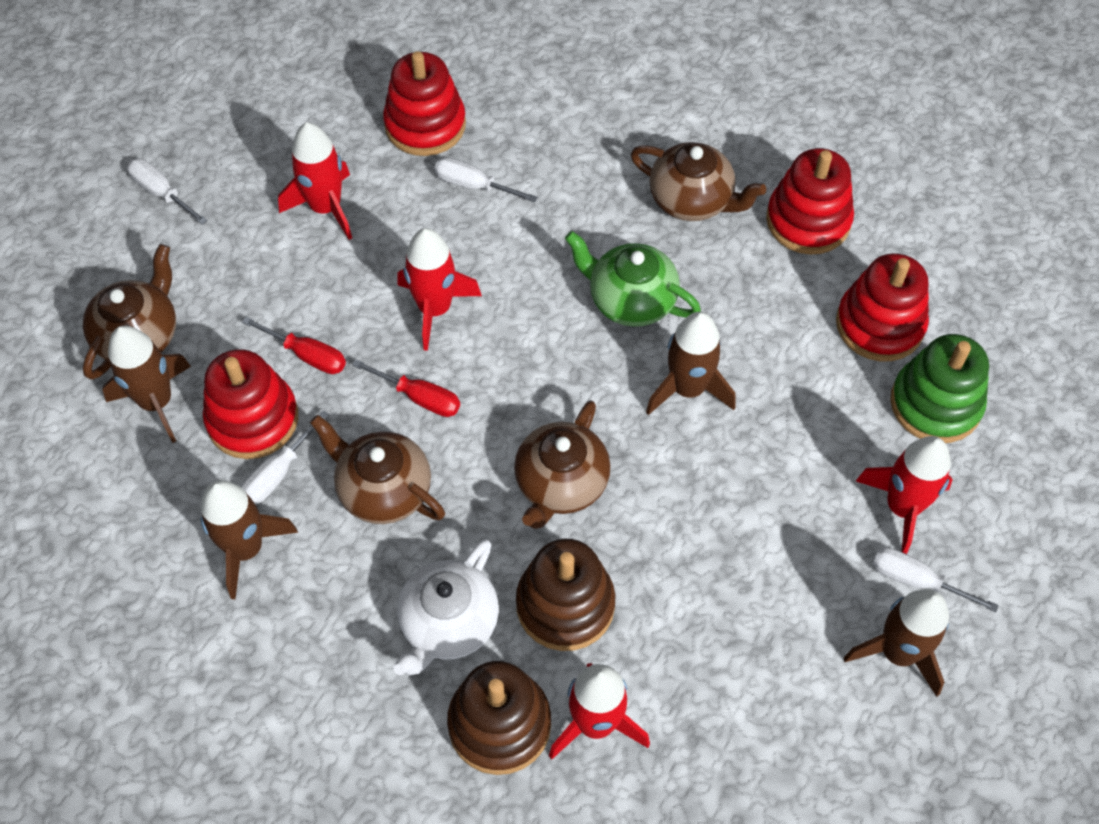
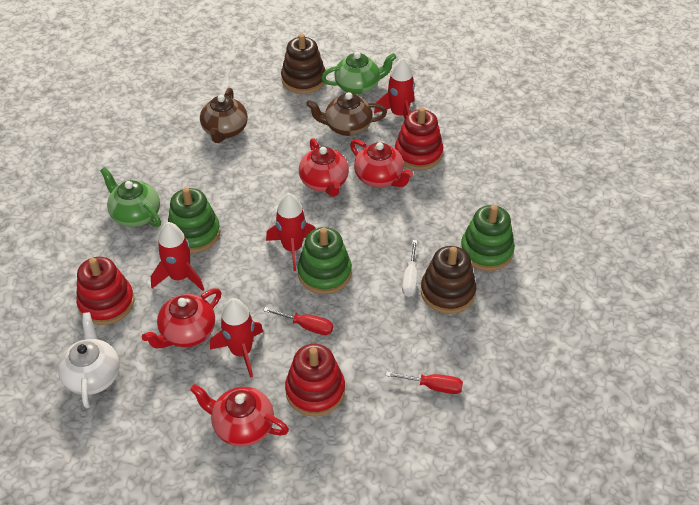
brown rocket: 4 -> 0
brown teapot: 4 -> 2
green stacking toy: 1 -> 3
green teapot: 1 -> 2
red stacking toy: 4 -> 3
red teapot: 0 -> 4
white screwdriver: 4 -> 1

